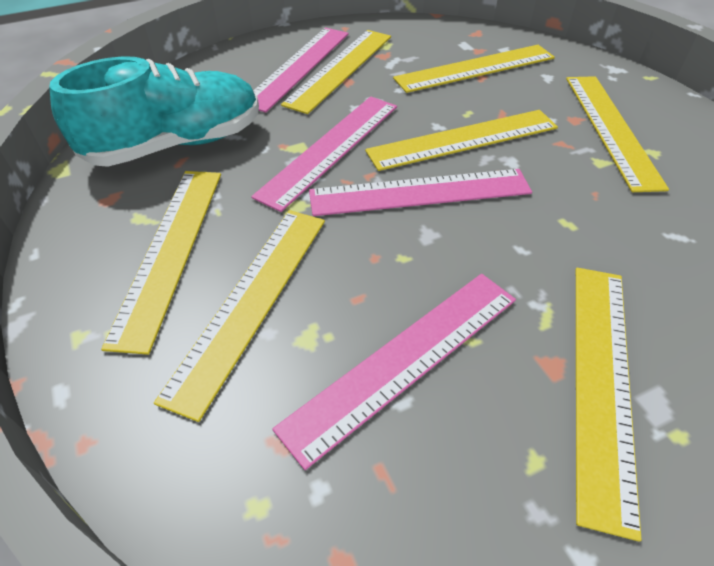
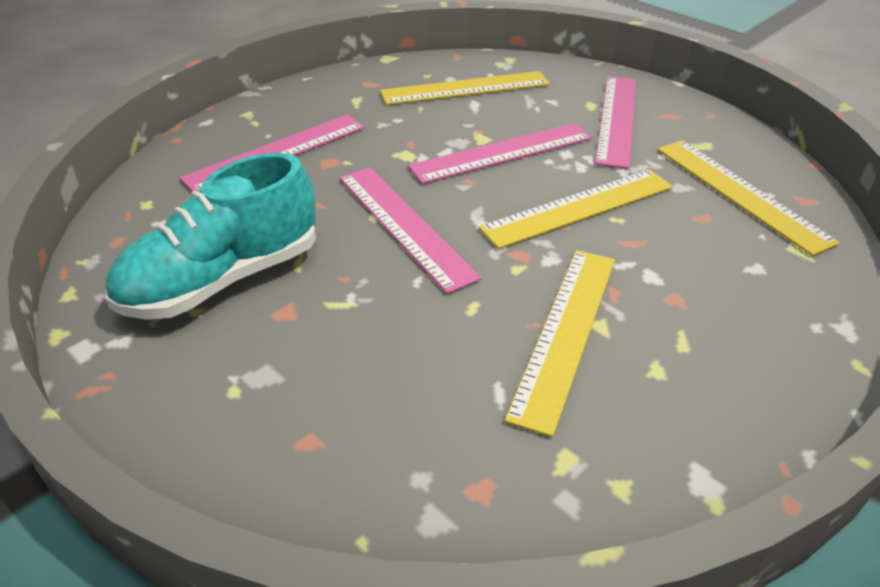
yellow ruler: 7 -> 4

